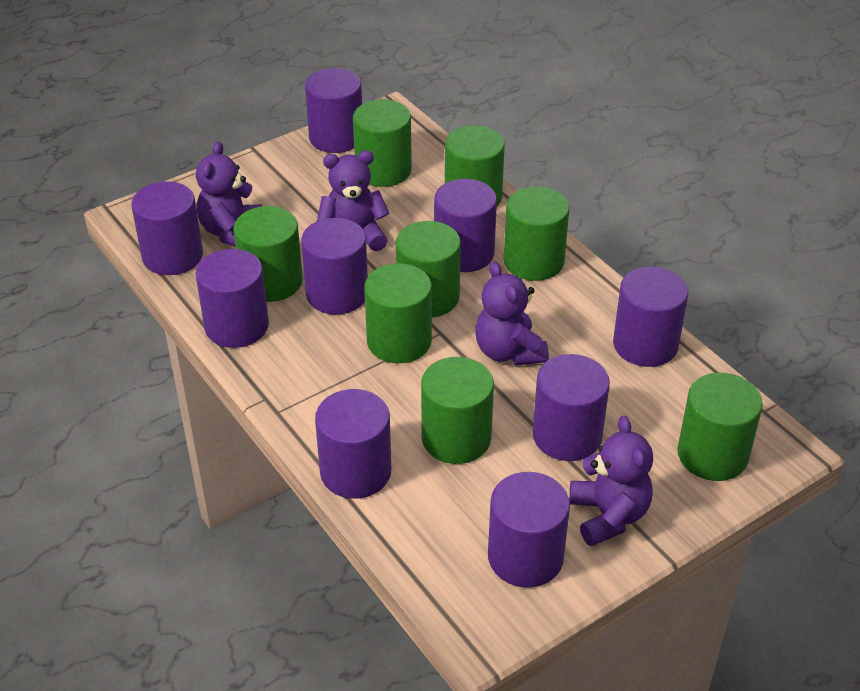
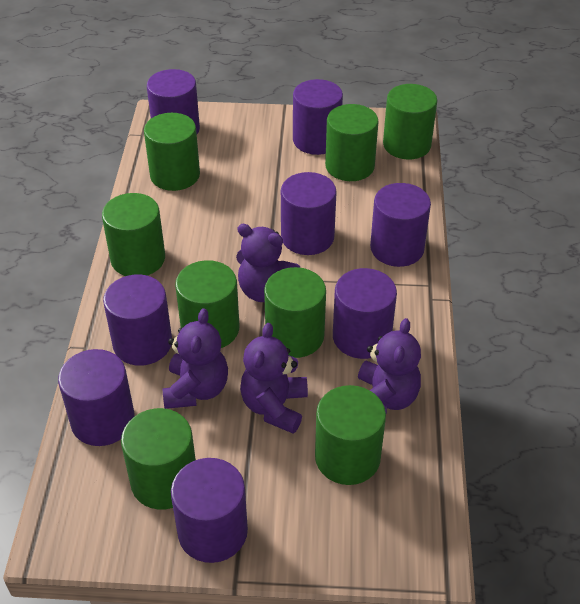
purple cylinder: 9 -> 8

